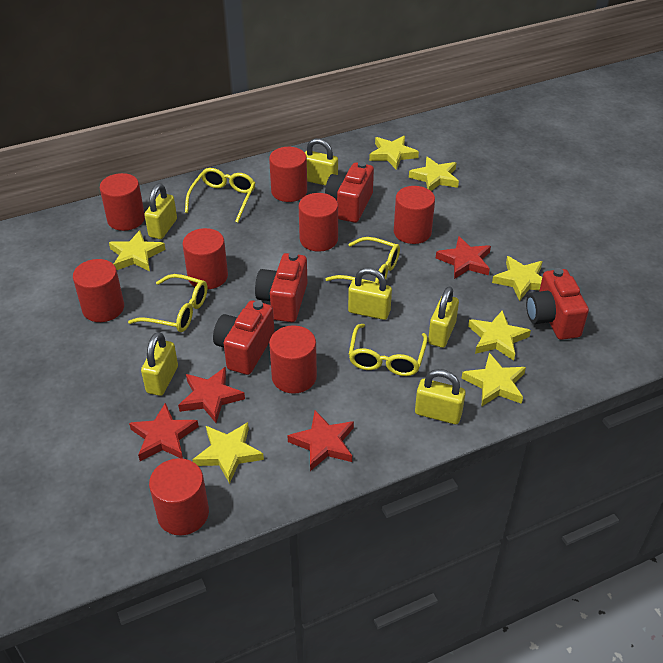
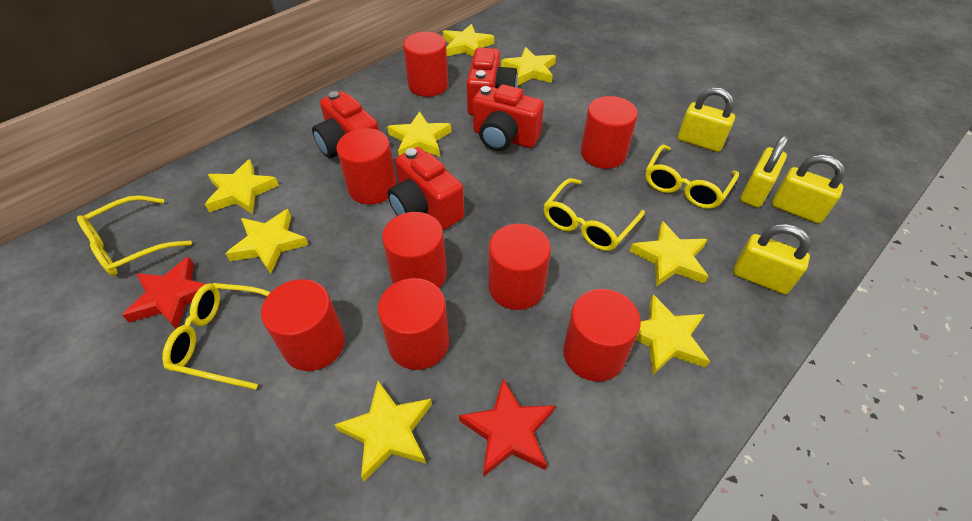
red star: 4 -> 2
yellow padlock: 6 -> 4
yellow star: 7 -> 8

